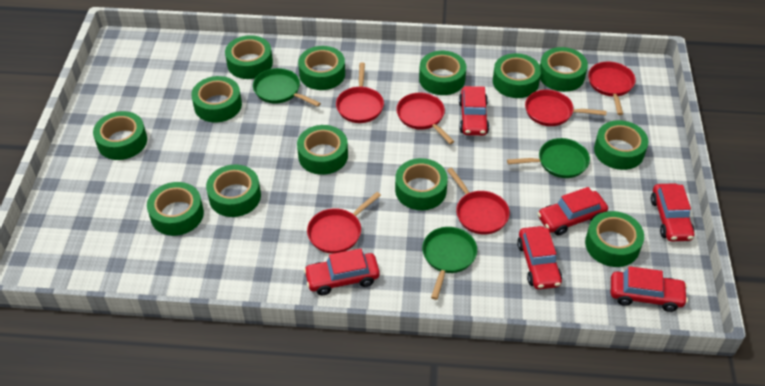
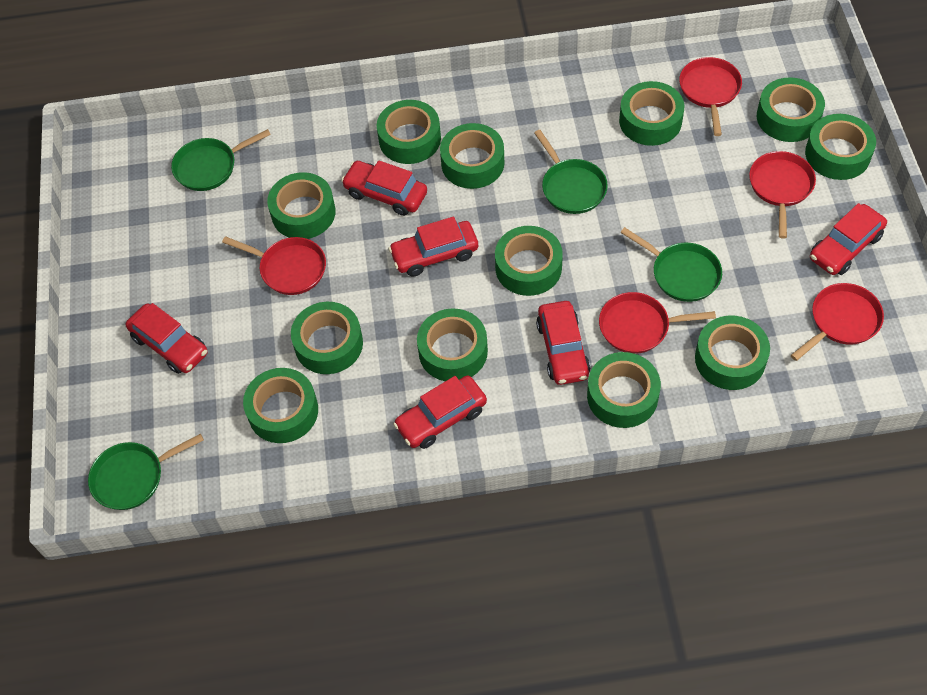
green pan: 3 -> 4
green tape: 13 -> 12
red pan: 6 -> 5

